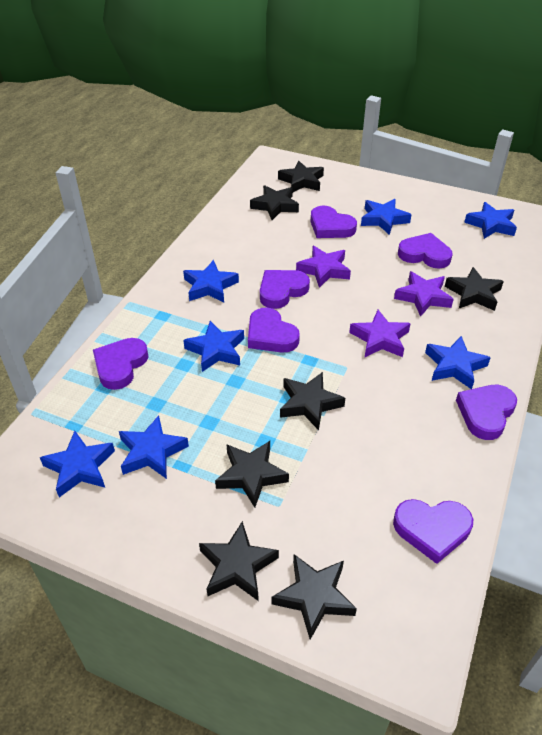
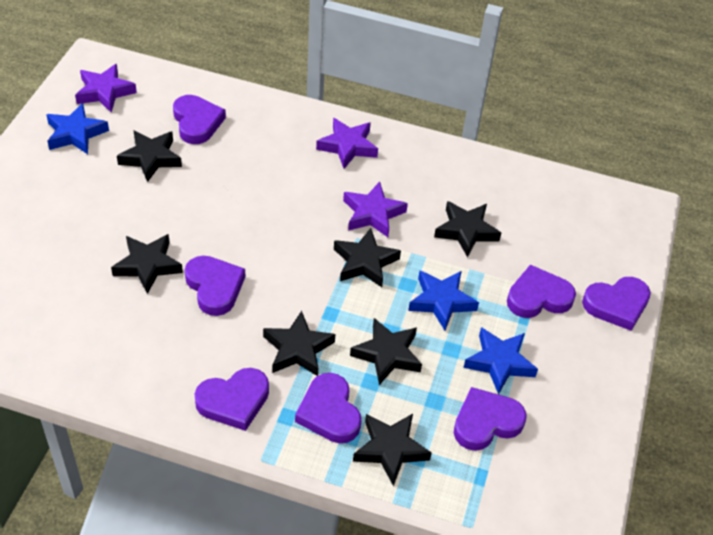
blue star: 7 -> 3

